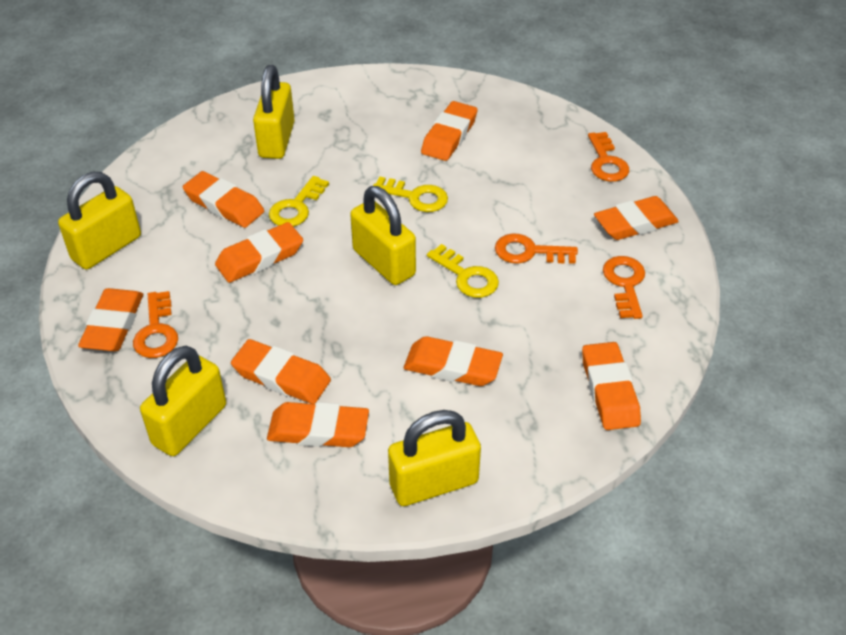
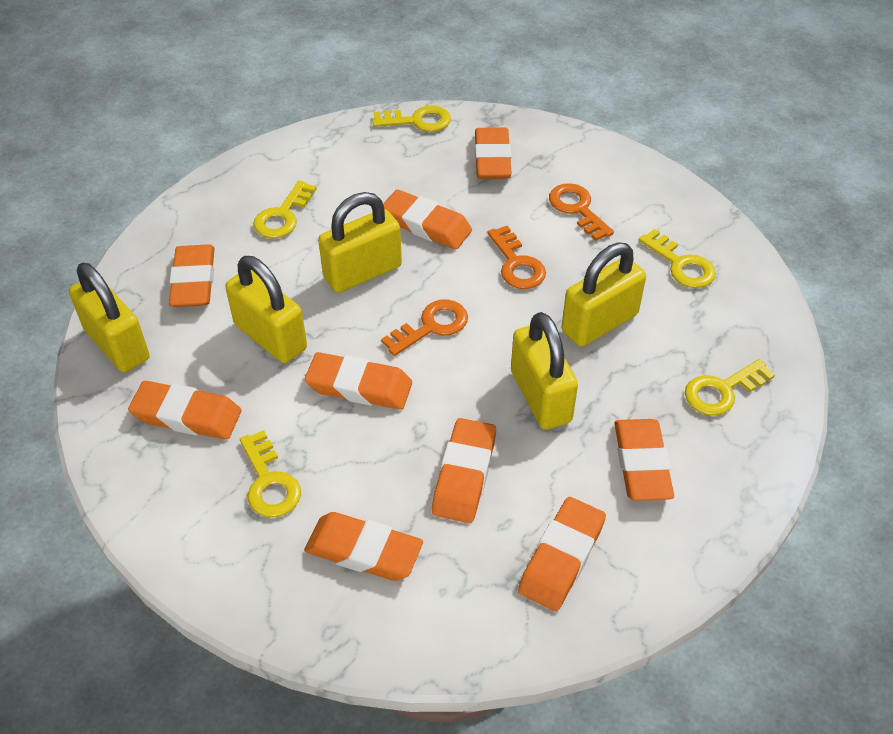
orange key: 4 -> 3
yellow key: 3 -> 5

